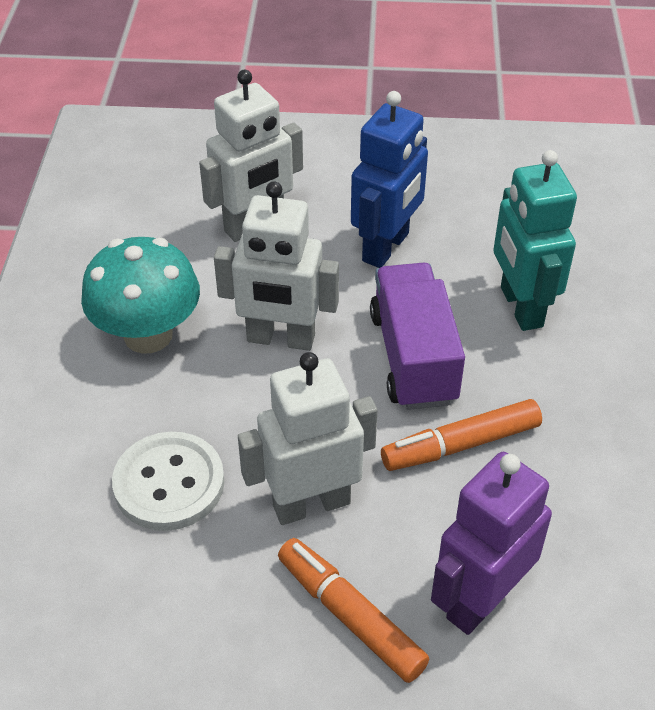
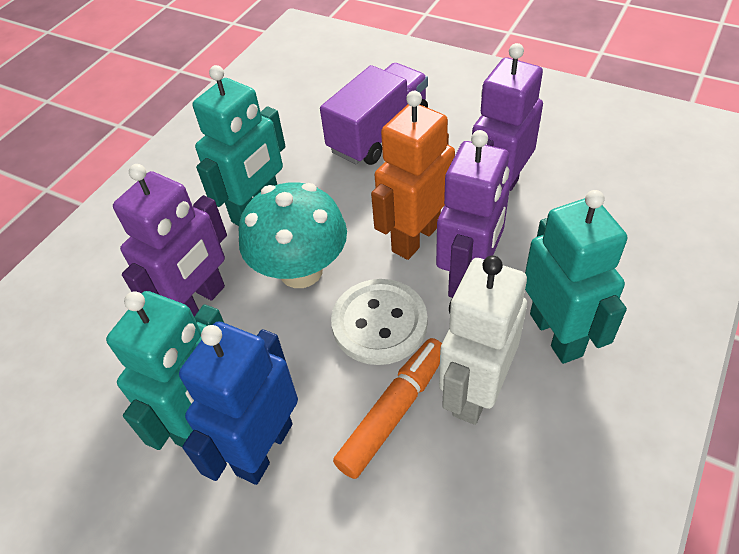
orange marker: 2 -> 1
orange robot: 0 -> 1
purple robot: 1 -> 3
turquoise robot: 1 -> 3
white robot: 3 -> 1

